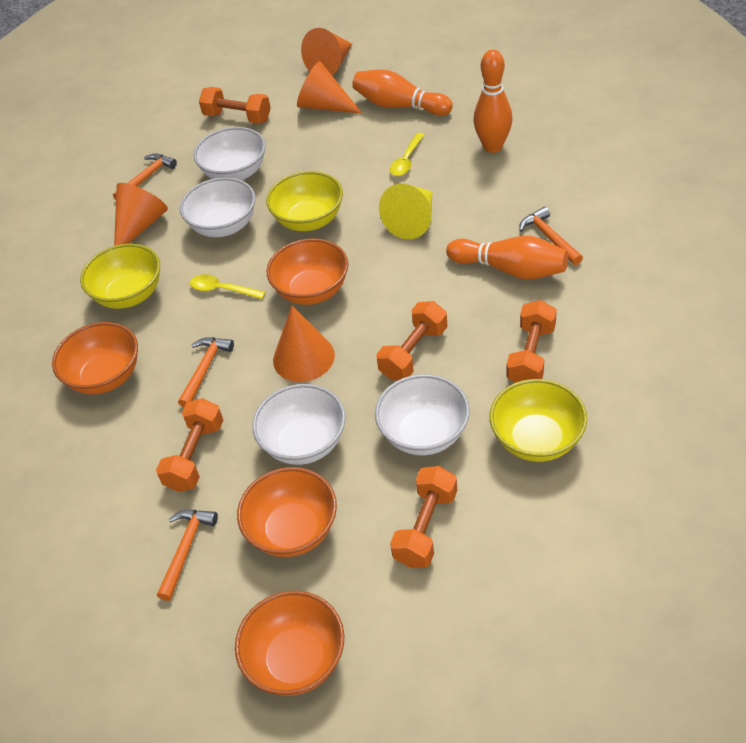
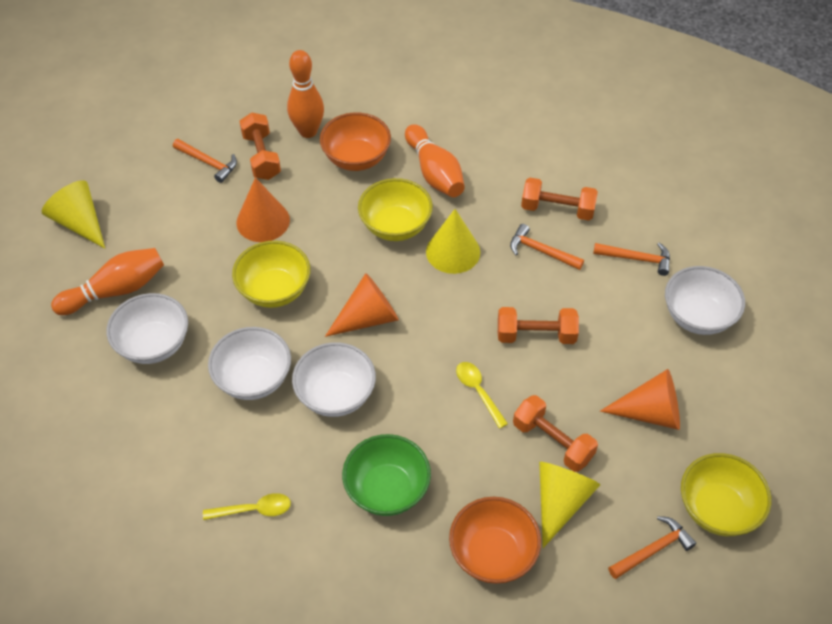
green bowl: 0 -> 1
orange bowl: 4 -> 2
orange cone: 4 -> 3
orange dumbbell: 5 -> 4
yellow cone: 1 -> 3

